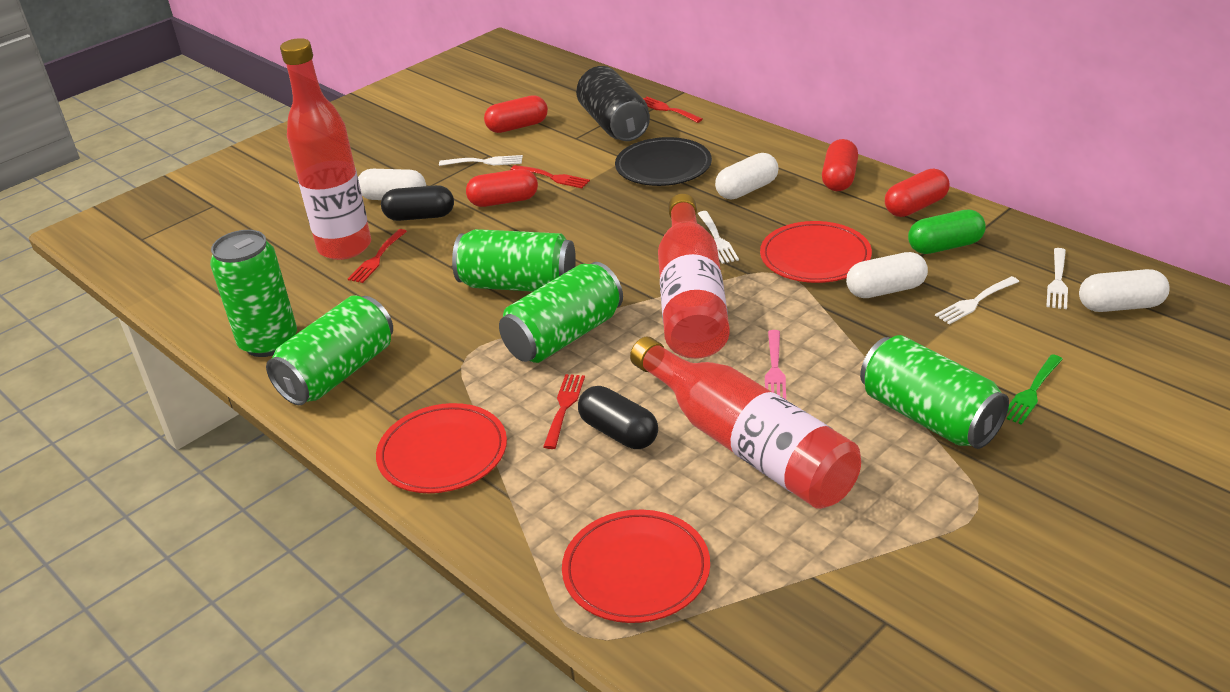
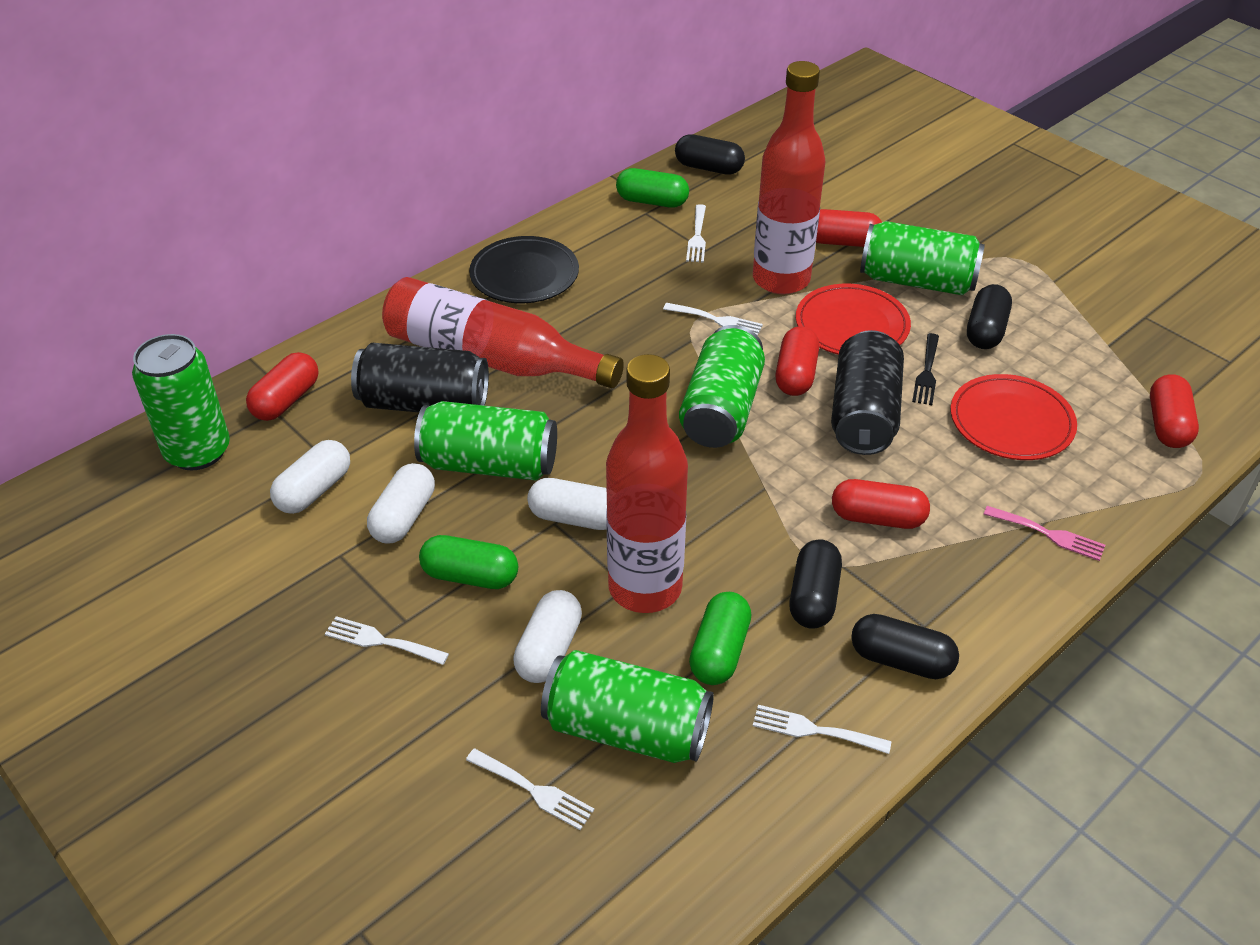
black can: 1 -> 2
black capsule: 2 -> 4
black fork: 0 -> 1
green capsule: 1 -> 3
green fork: 1 -> 0
red capsule: 4 -> 5
red fork: 4 -> 0
red plate: 3 -> 2
white fork: 4 -> 5

